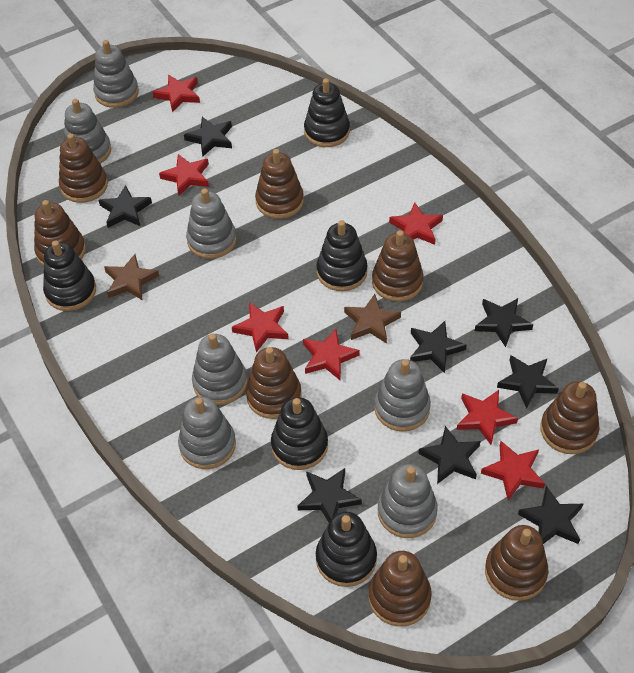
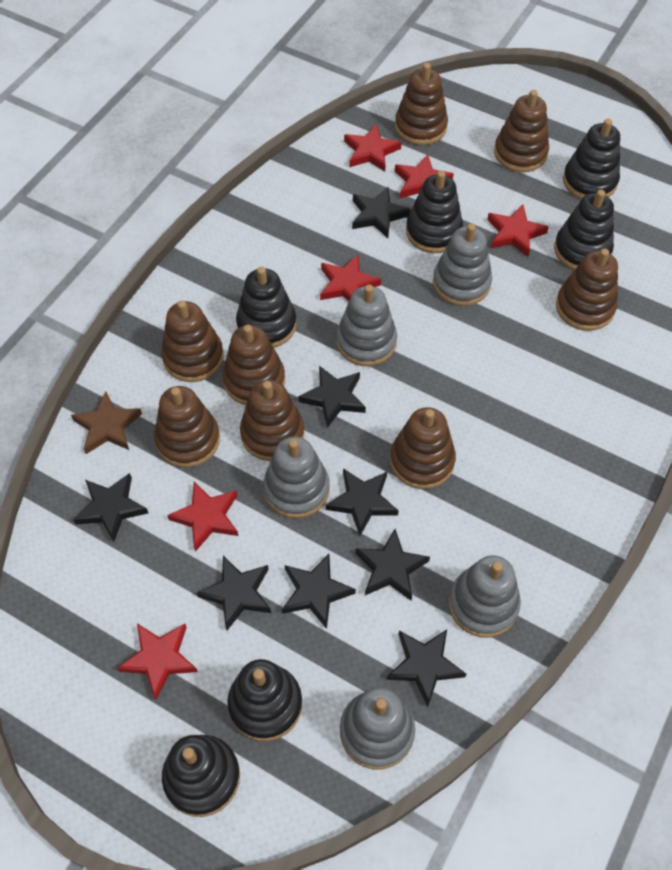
black stacking toy: 5 -> 6
brown star: 2 -> 1
grey stacking toy: 7 -> 5
red star: 7 -> 6

